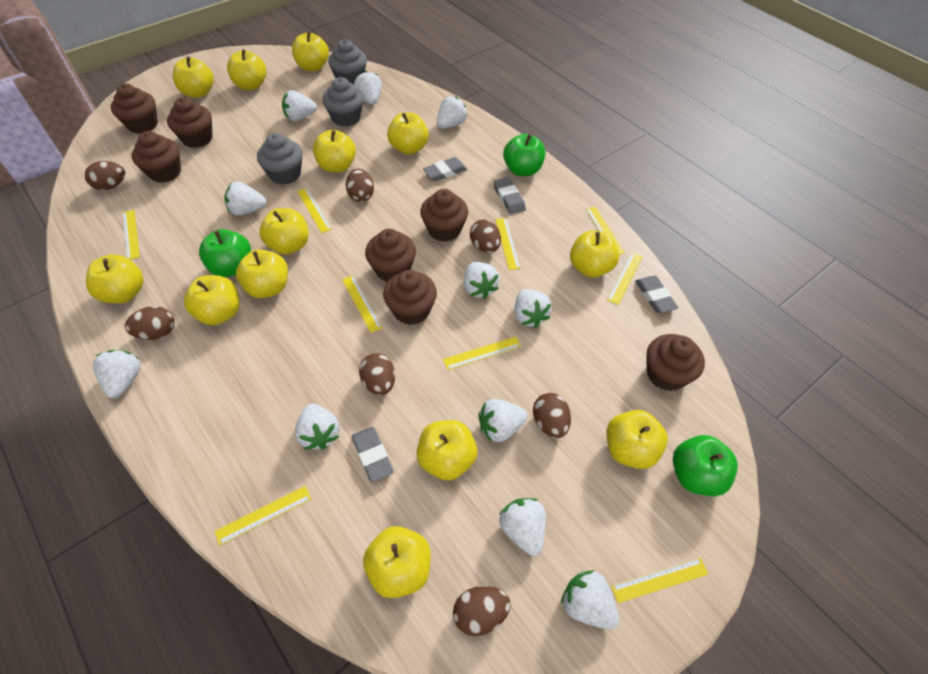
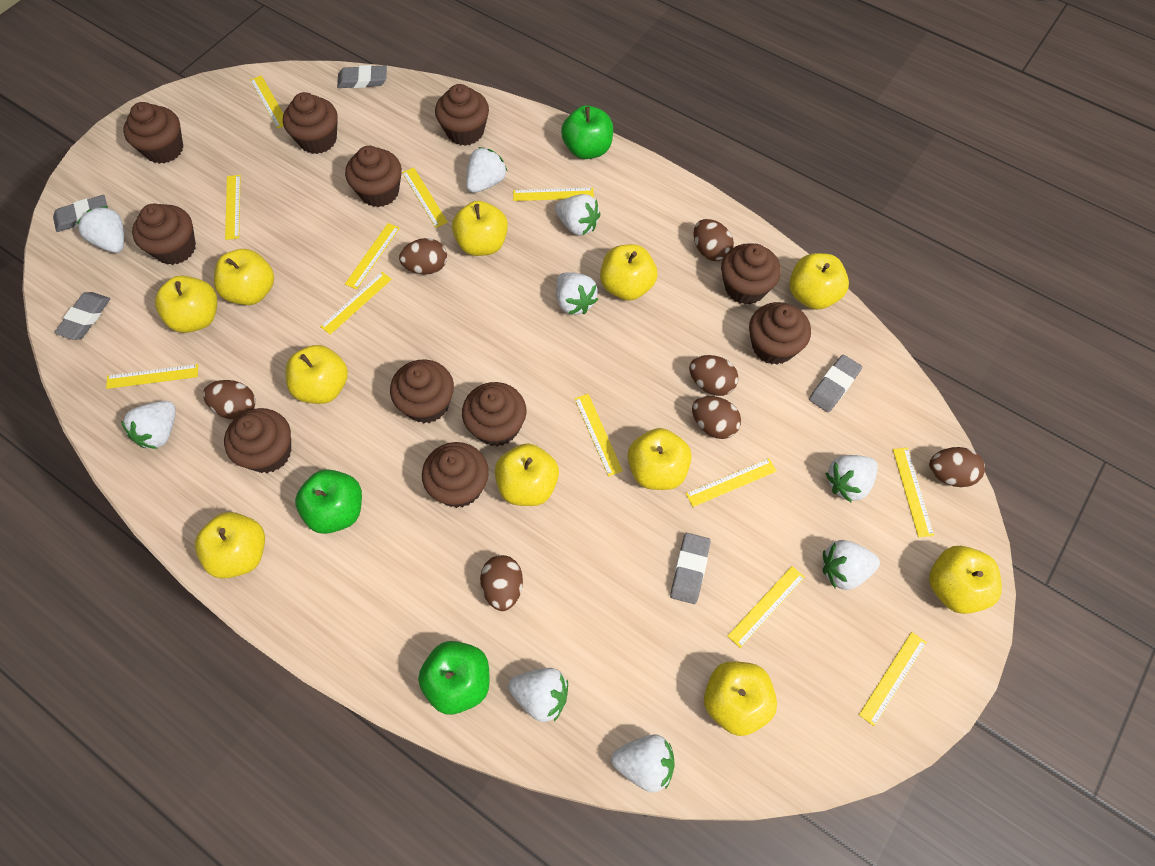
brown cupcake: 7 -> 11
grey cupcake: 3 -> 0
grey eraser: 4 -> 5
white strawberry: 11 -> 9
yellow apple: 13 -> 11
yellow ruler: 9 -> 12

